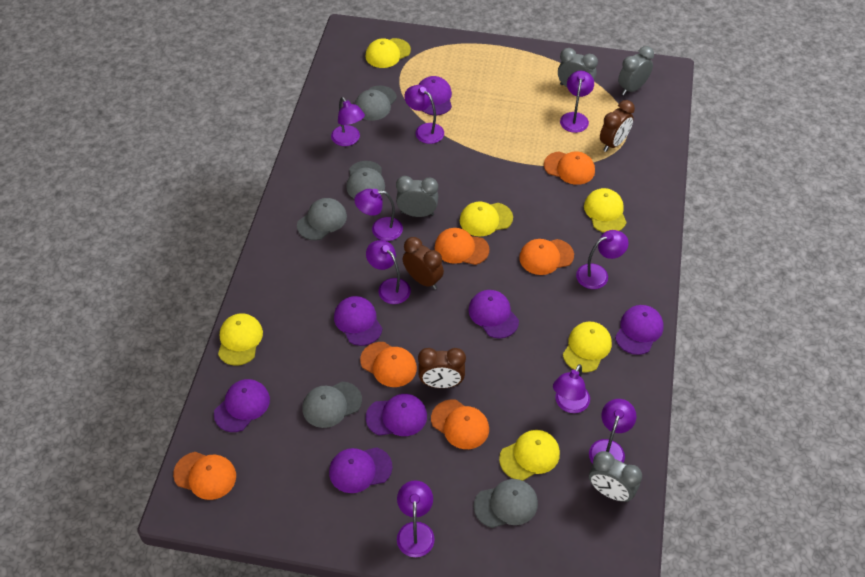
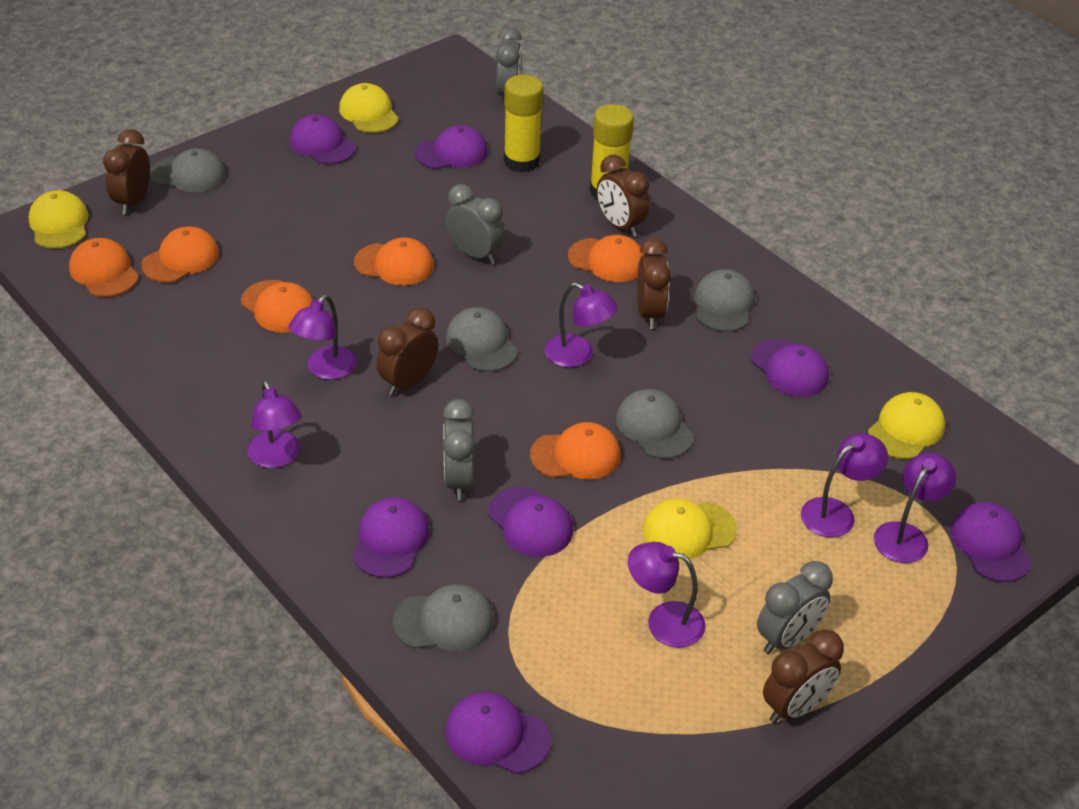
brown clock: 3 -> 5
purple lamp: 9 -> 6
yellow cap: 6 -> 4
yellow glue stick: 0 -> 2

